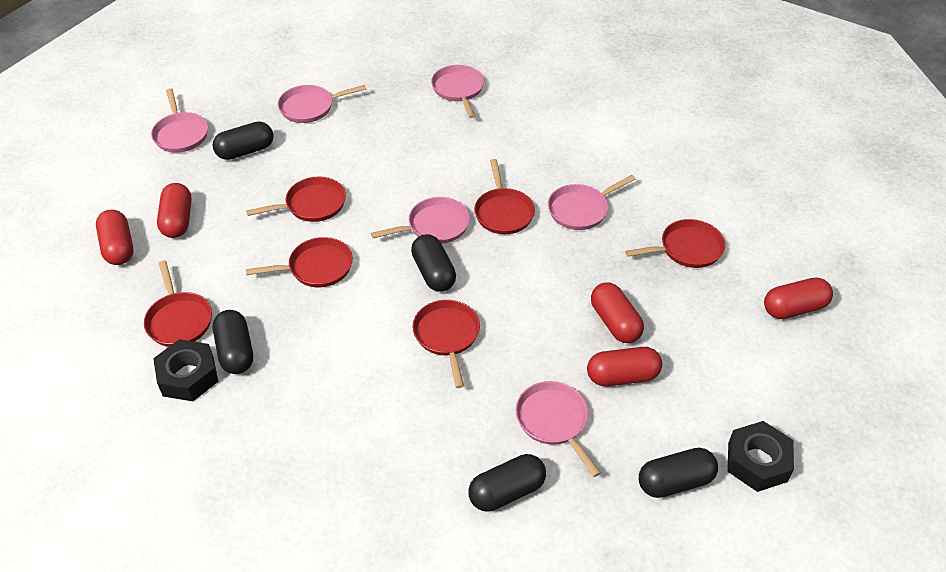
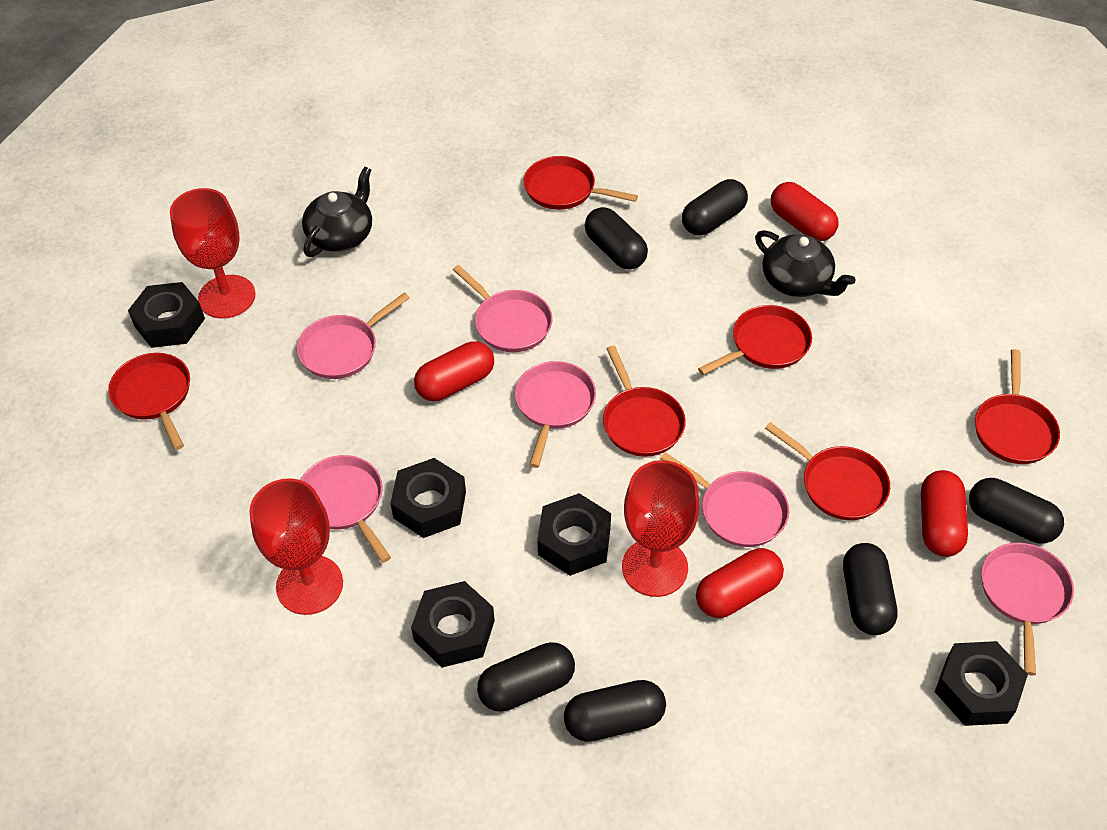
black capsule: 5 -> 6
black nut: 2 -> 5
black teapot: 0 -> 2
red capsule: 5 -> 4
red goblet: 0 -> 3

